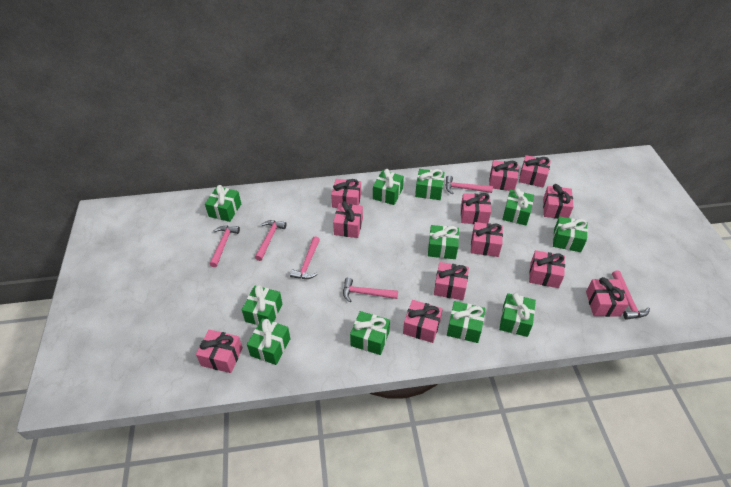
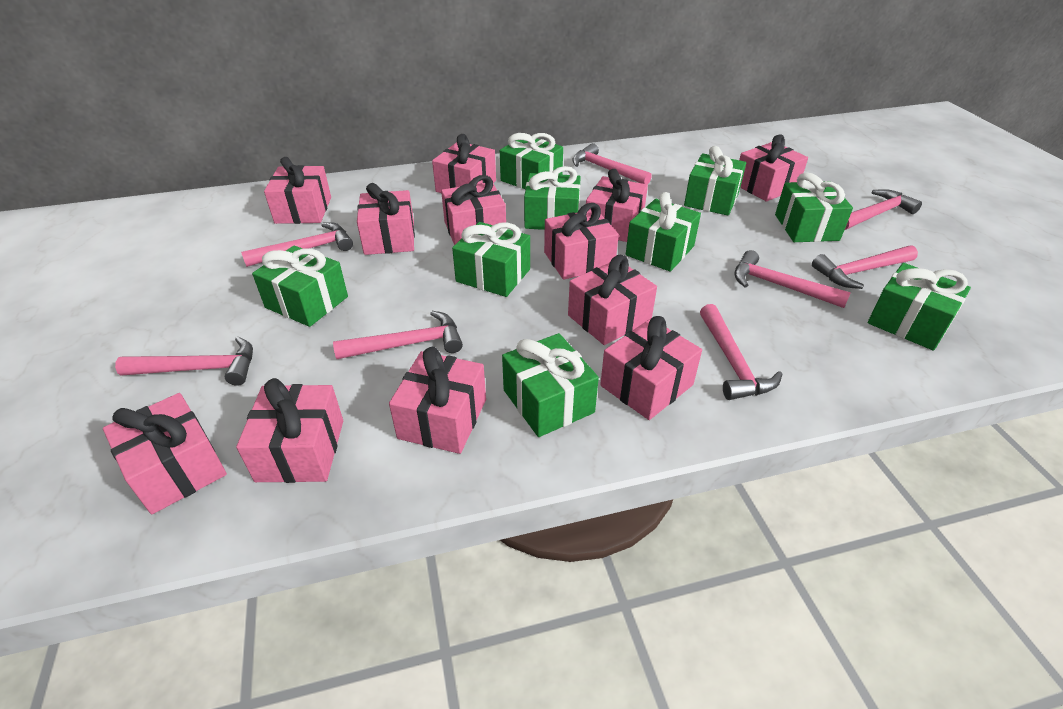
green gift: 11 -> 9
pink hammer: 6 -> 8

